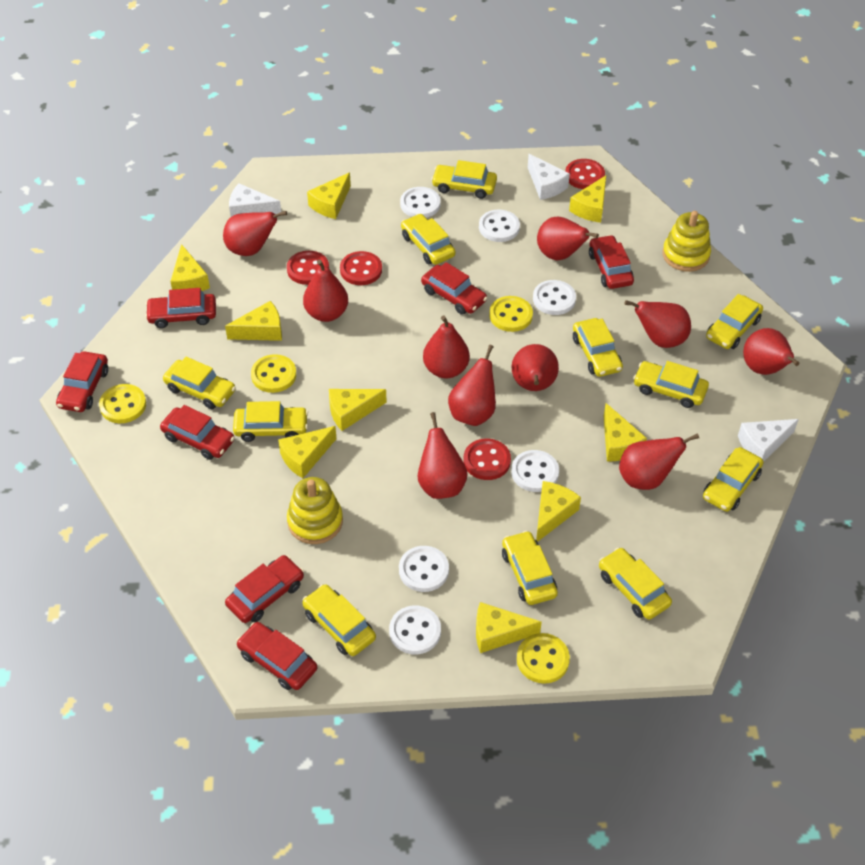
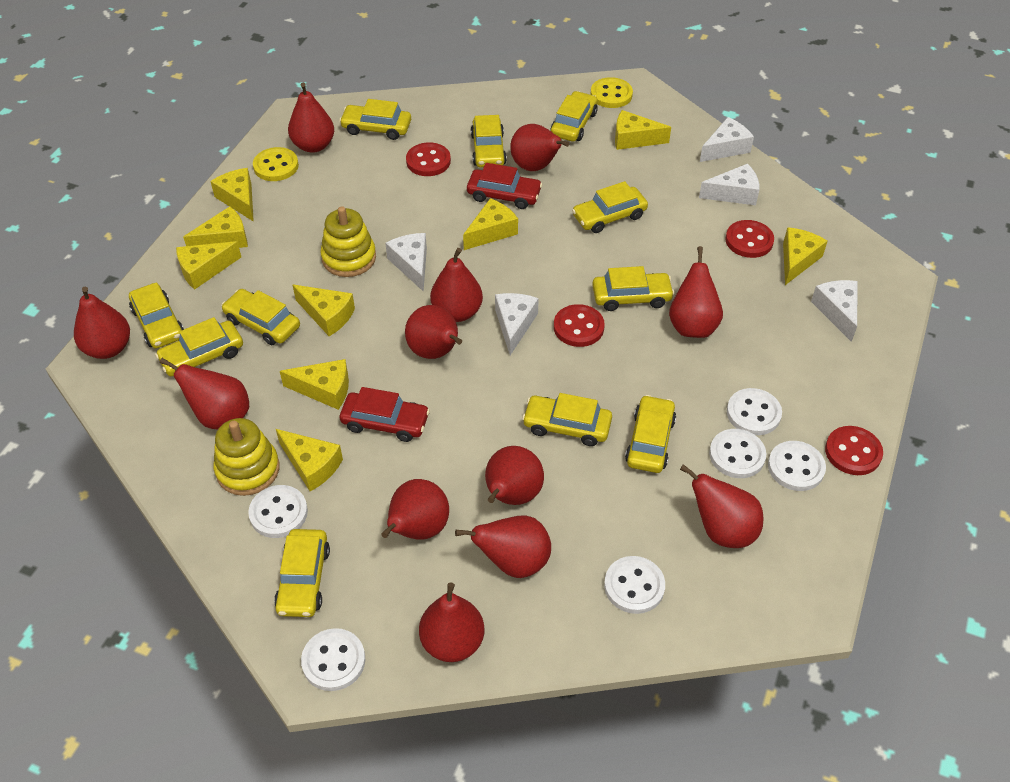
red car: 7 -> 2
red pear: 10 -> 12
white cheese: 3 -> 5
yellow button: 4 -> 2

